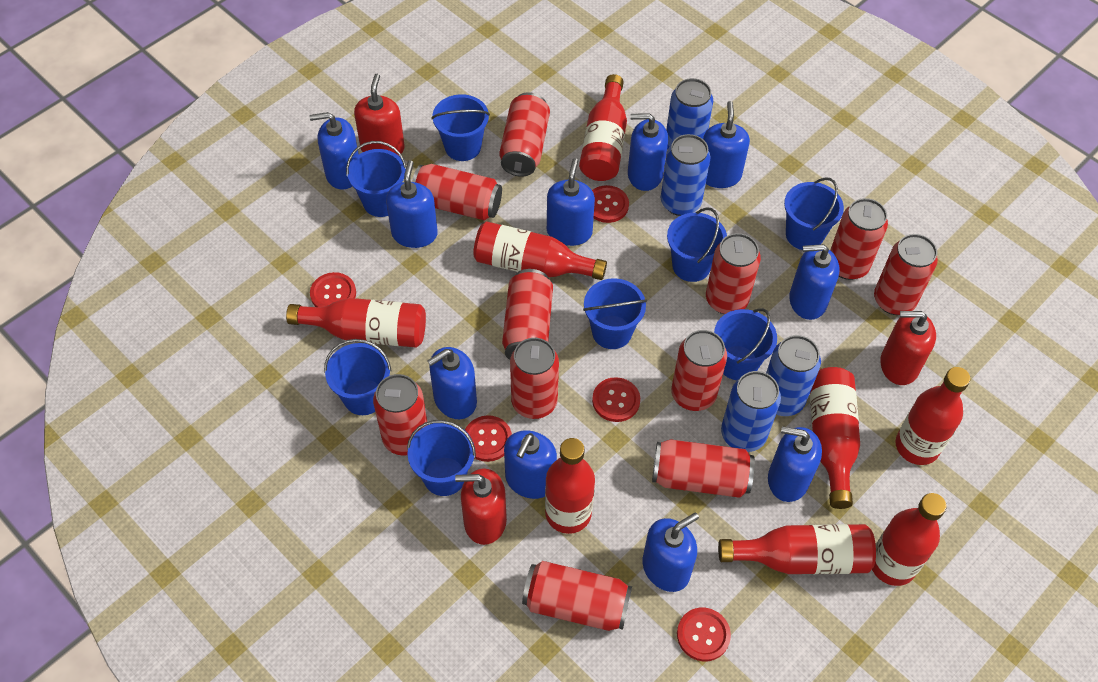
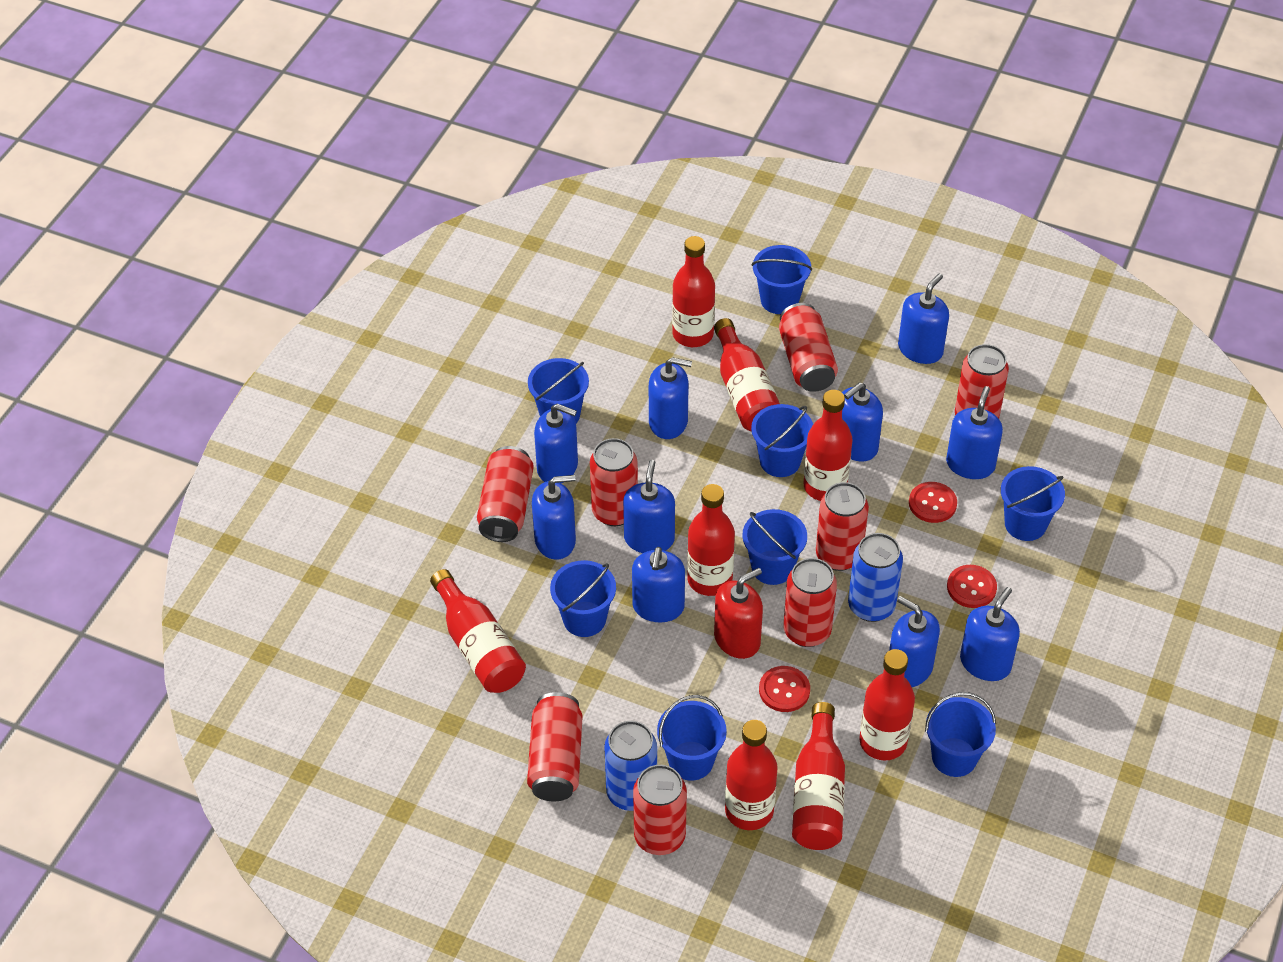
blue can: 4 -> 2
red button: 5 -> 3
red can: 11 -> 8
red soap dispenser: 3 -> 1

